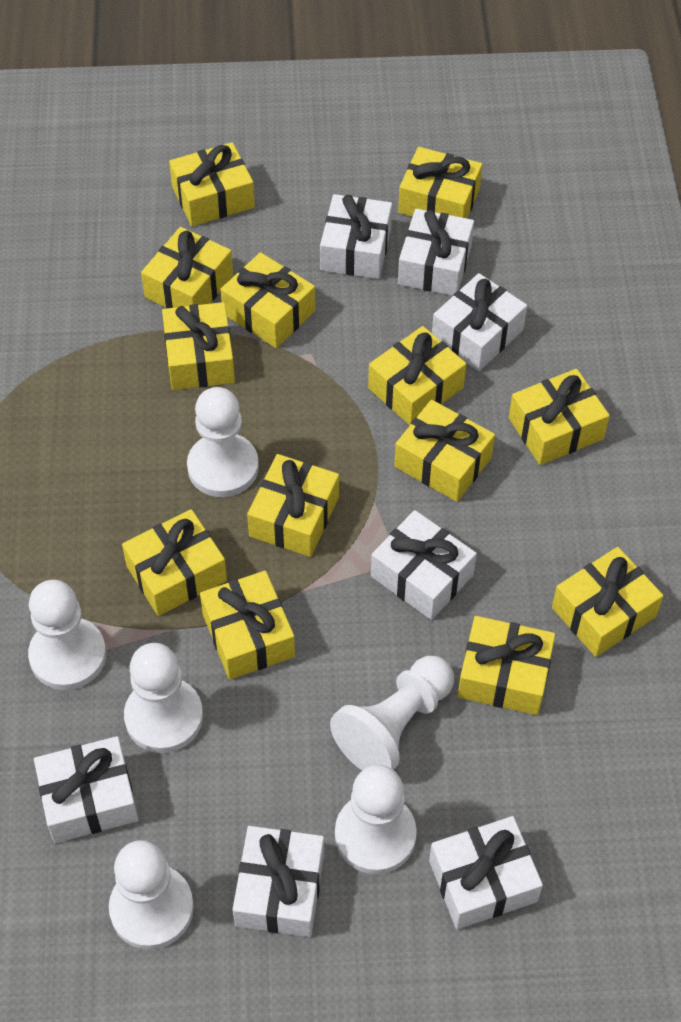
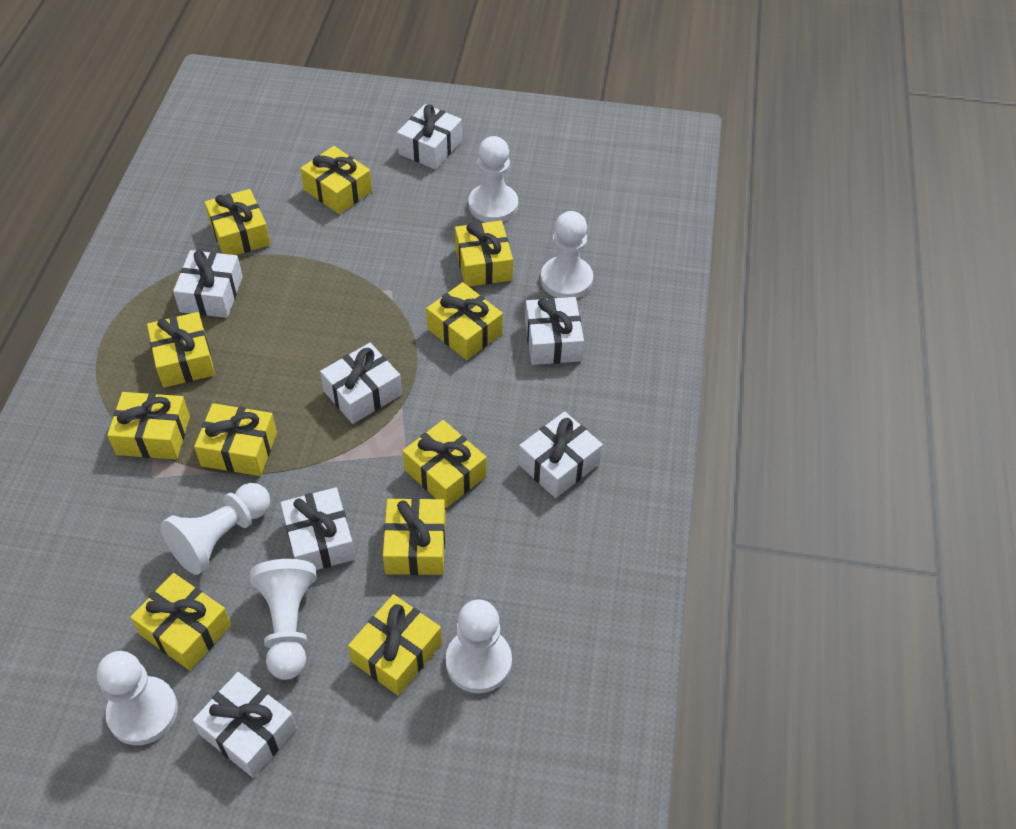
yellow gift: 13 -> 11

